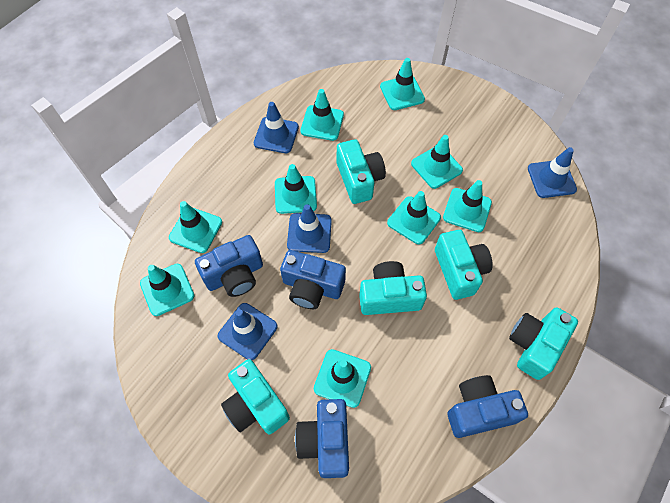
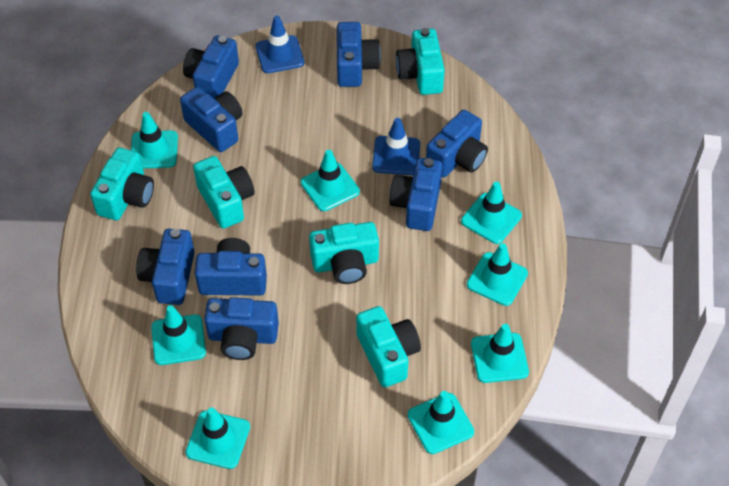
blue camera: 4 -> 8
blue traffic cone: 4 -> 2
turquoise traffic cone: 9 -> 8

